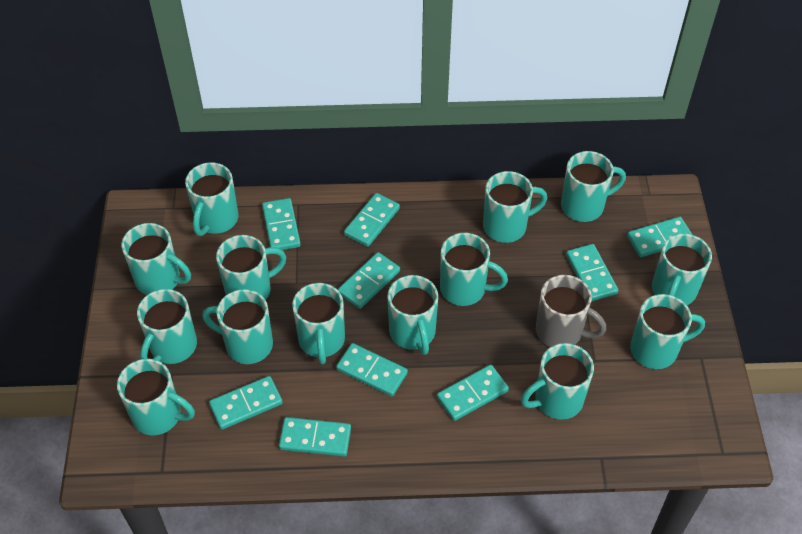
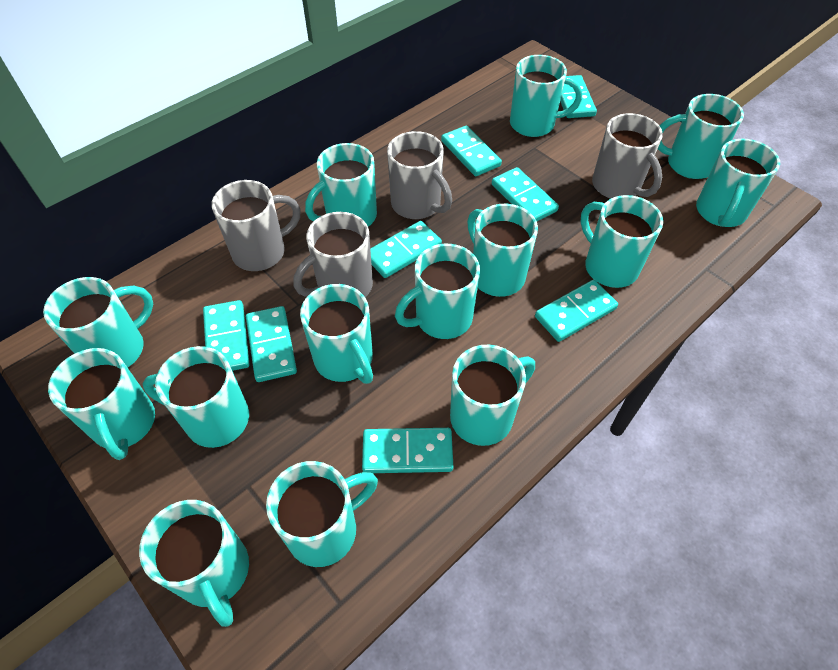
grey mug: 1 -> 4
turquoise domino: 9 -> 8

